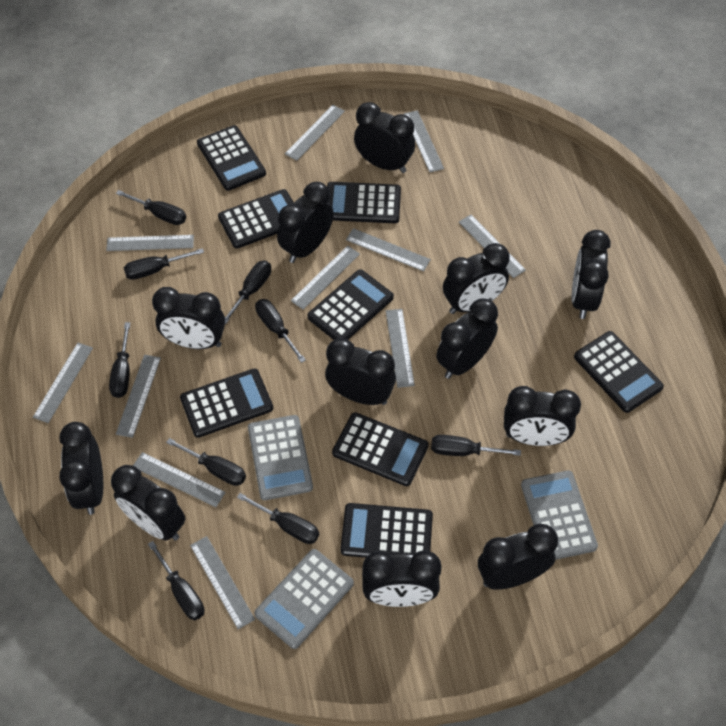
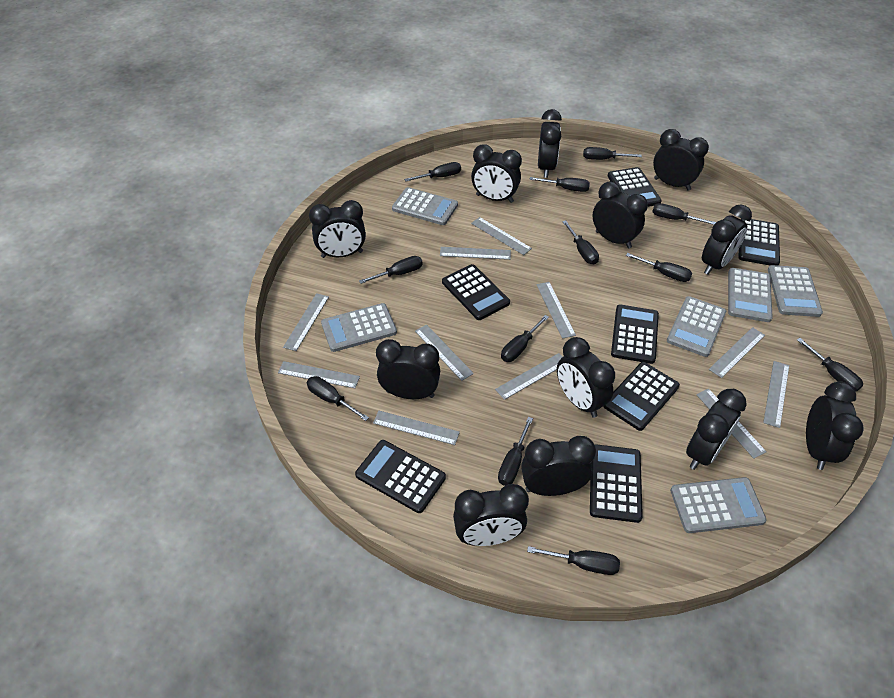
black calculator: 8 -> 7
black screwdriver: 9 -> 12
grey calculator: 3 -> 6

